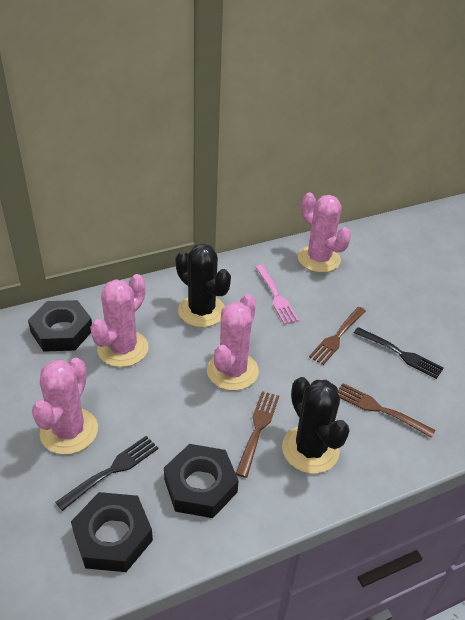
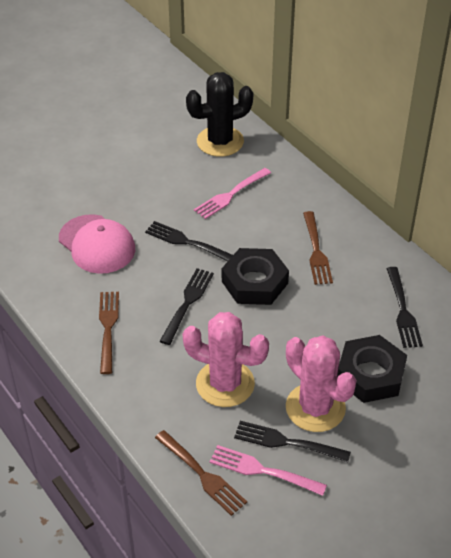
black cactus: 2 -> 1
black fork: 2 -> 4
black nut: 3 -> 2
pink cactus: 4 -> 2
pink cap: 0 -> 1
pink fork: 1 -> 2

